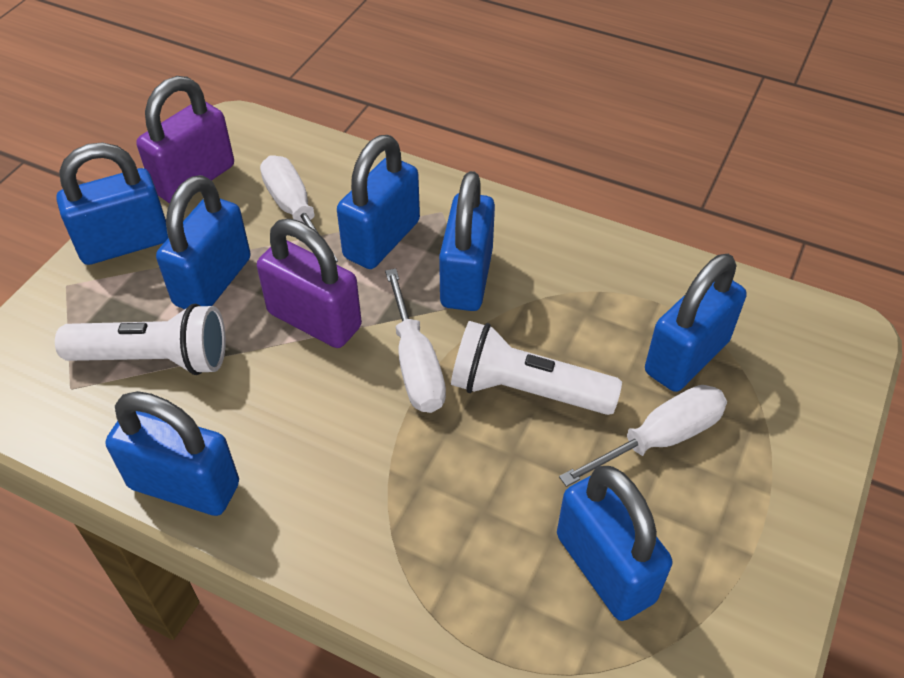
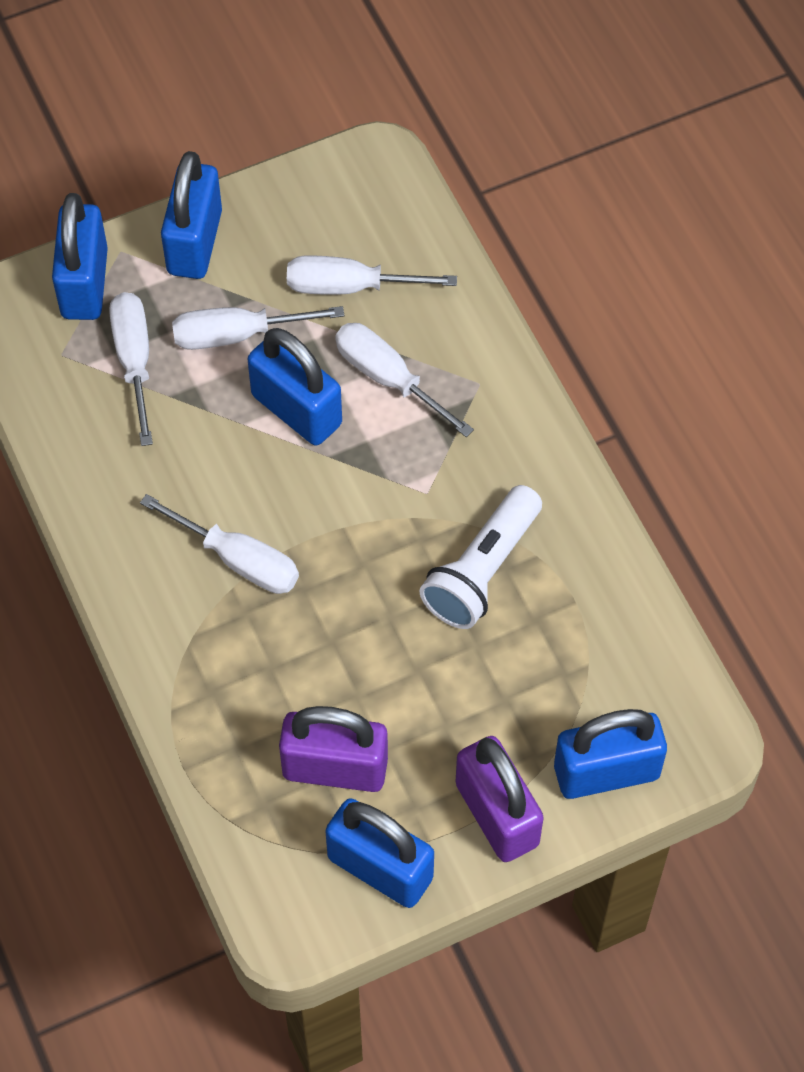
blue padlock: 7 -> 5
white flashlight: 2 -> 1
white screwdriver: 3 -> 5

